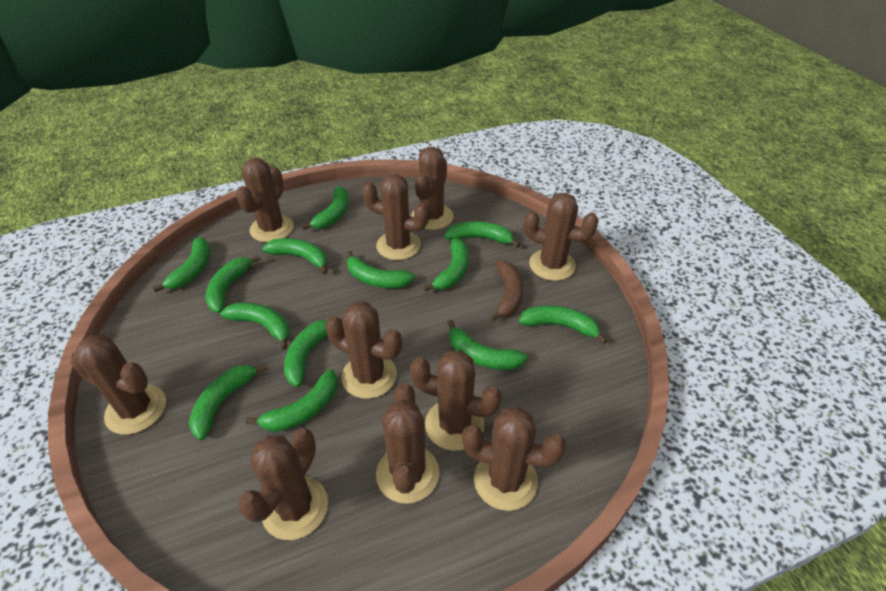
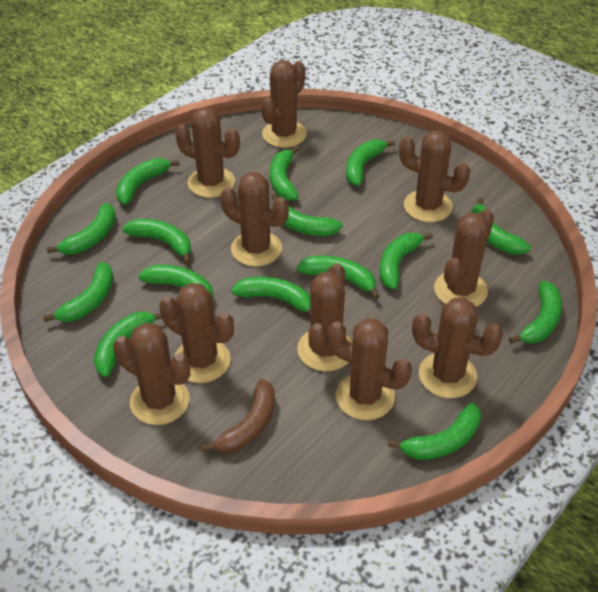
green banana: 13 -> 15

